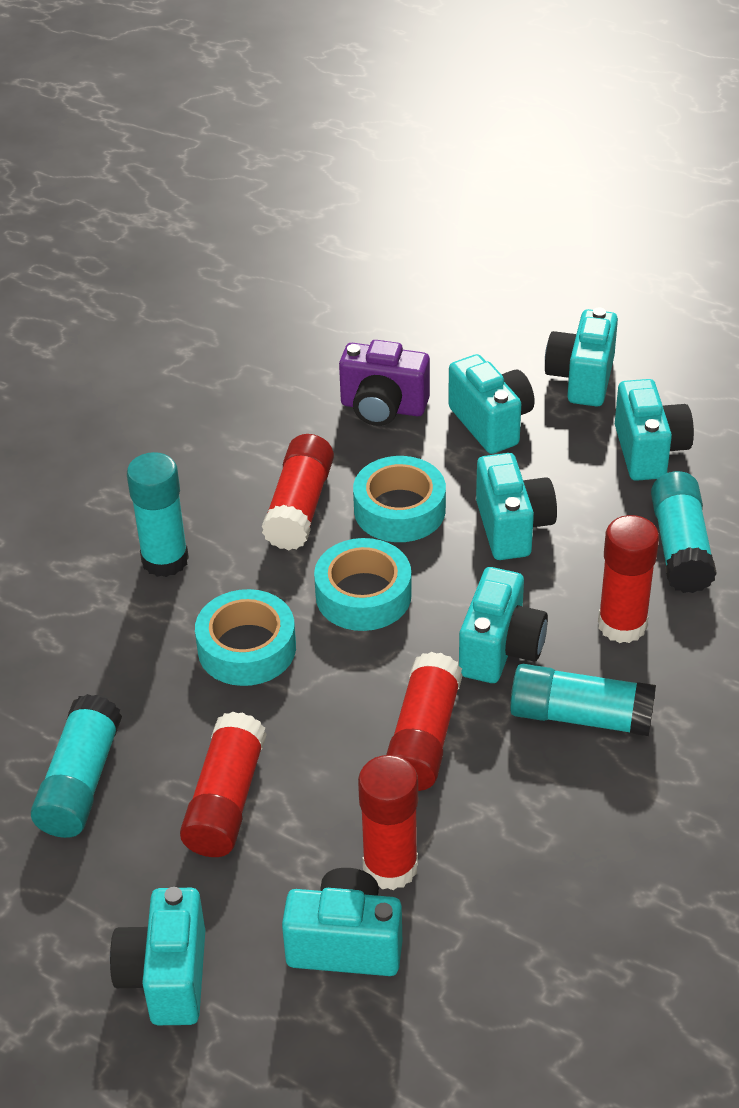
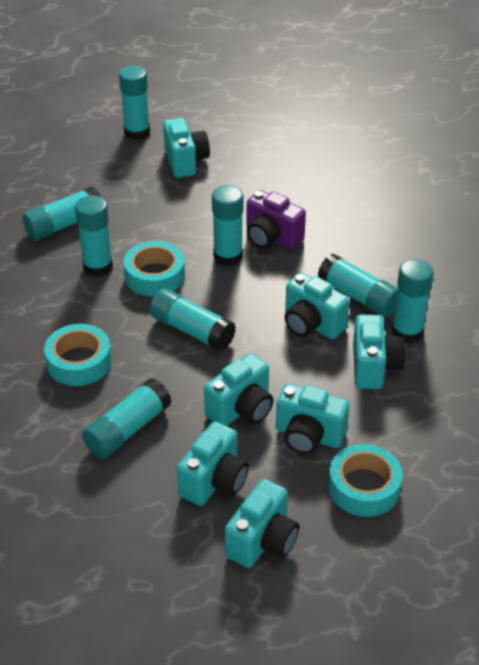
red glue stick: 5 -> 0
turquoise glue stick: 4 -> 8

